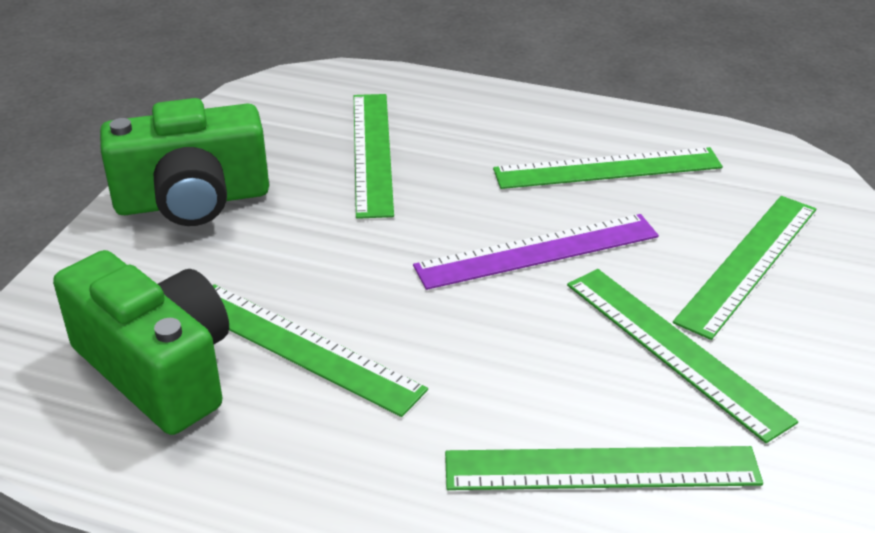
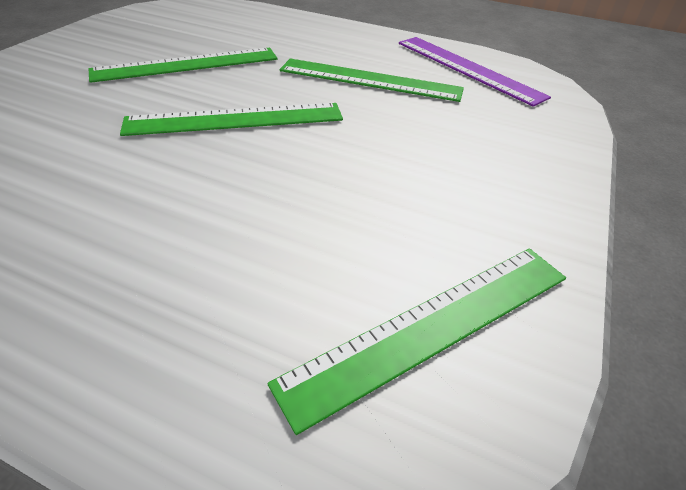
green camera: 2 -> 0
green ruler: 6 -> 4

